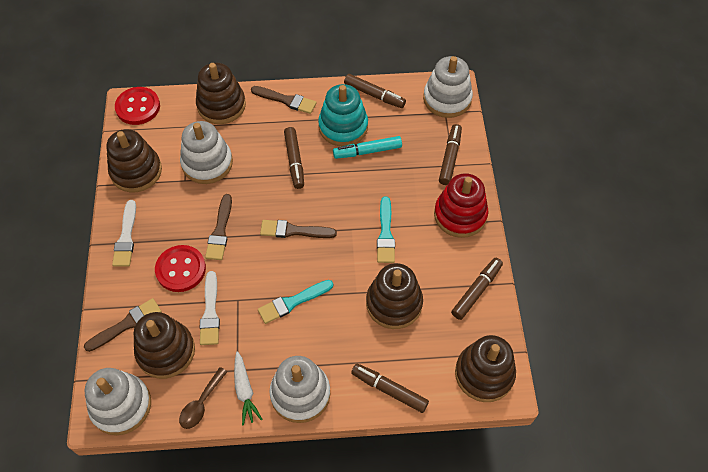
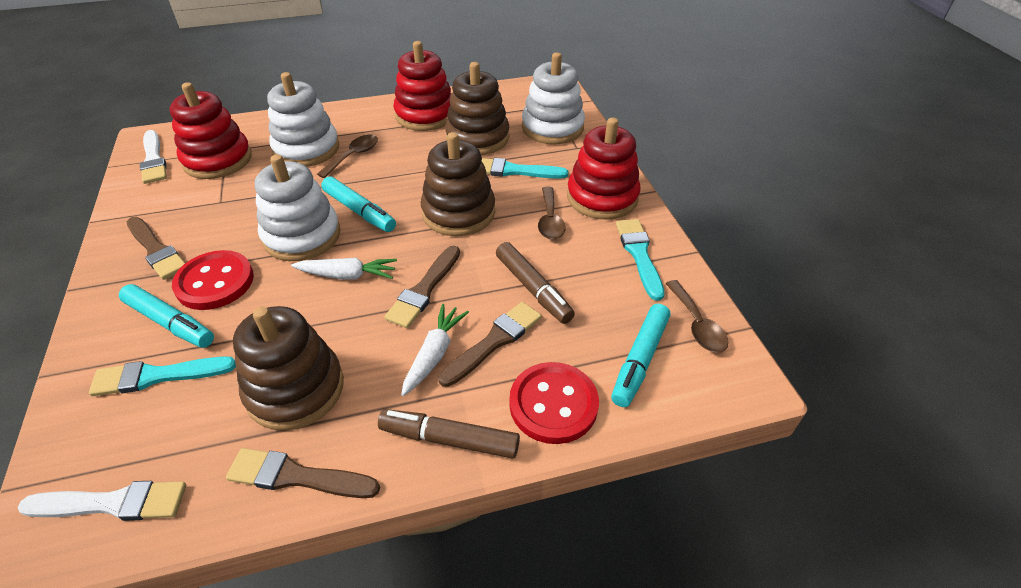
brown marker: 5 -> 2
brown spoon: 1 -> 3
brown stacking toy: 5 -> 3
red stacking toy: 1 -> 3
turquoise brush: 2 -> 3
turquoise marker: 1 -> 3
turquoise stacking toy: 1 -> 0
white carrot: 1 -> 2
white stacking toy: 4 -> 3

